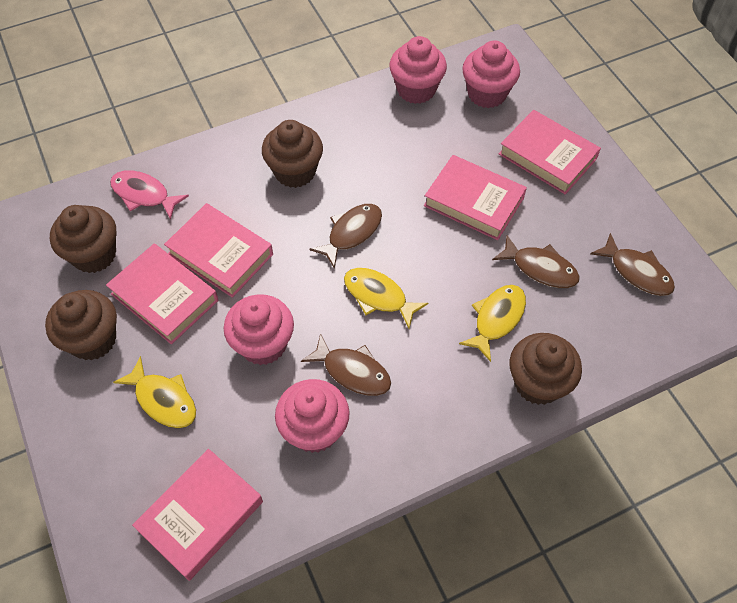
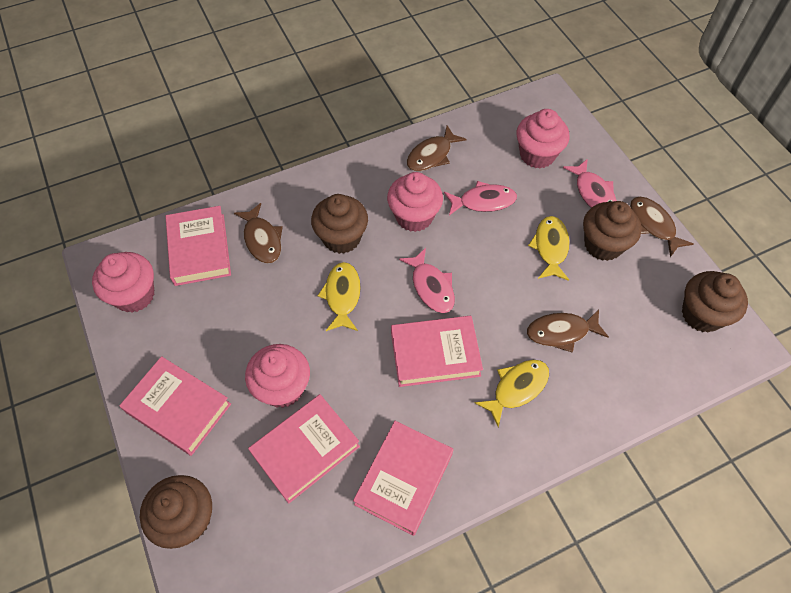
pink fish: 1 -> 3

